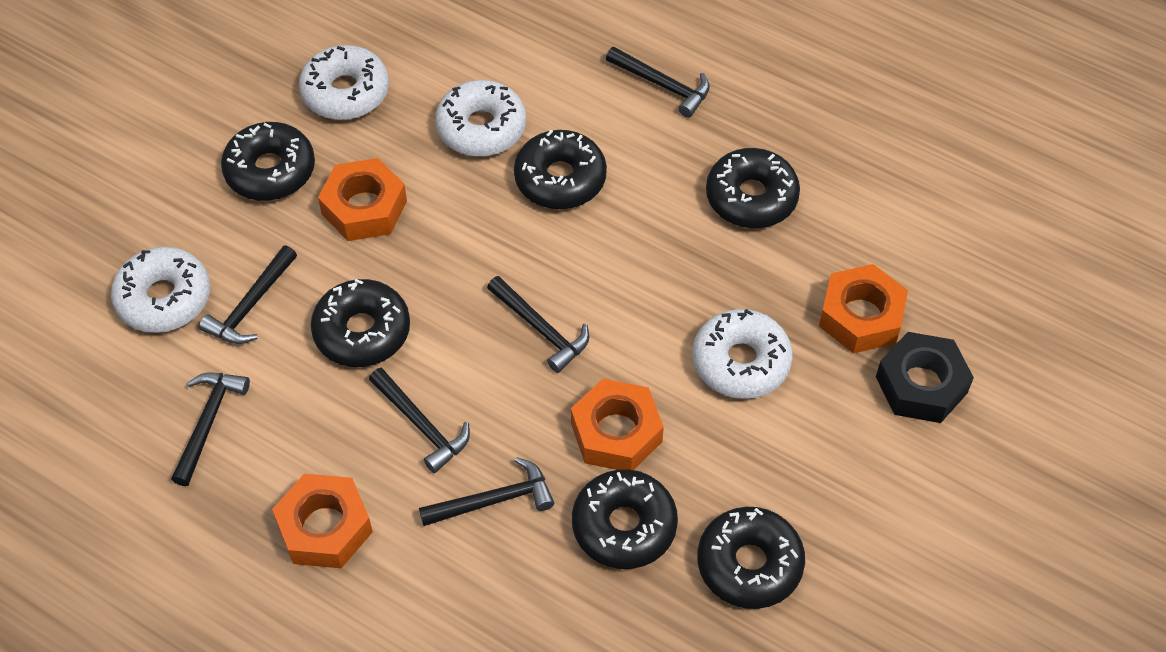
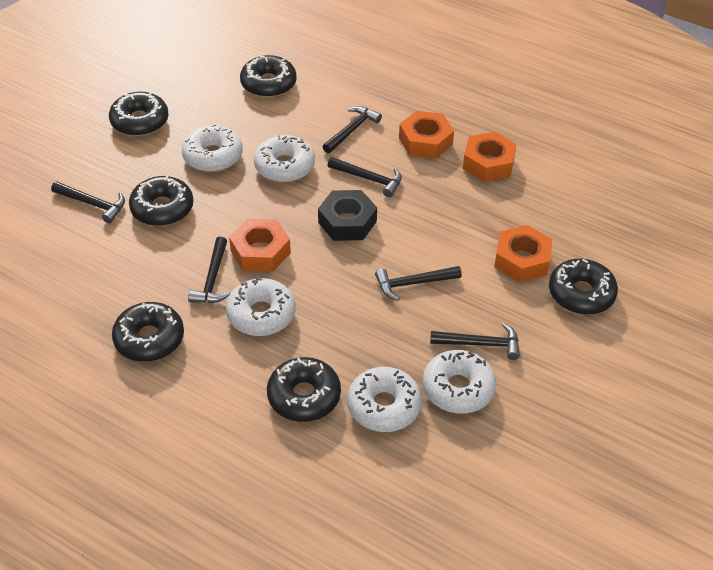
white donut: 4 -> 5

